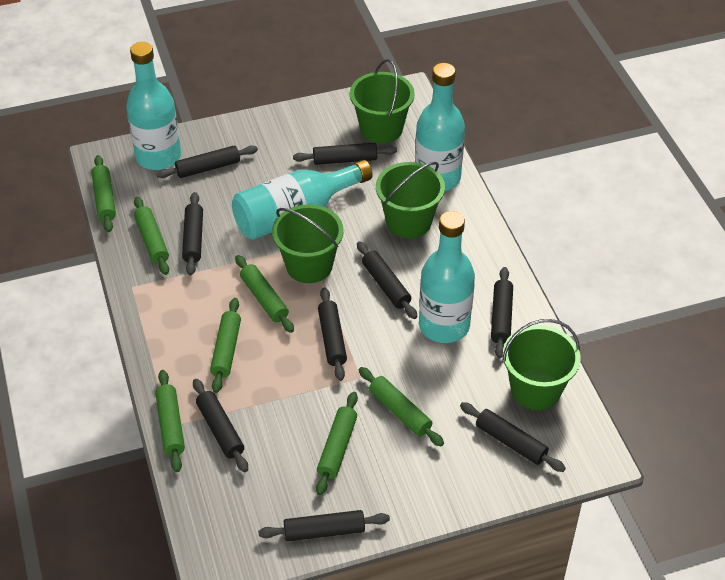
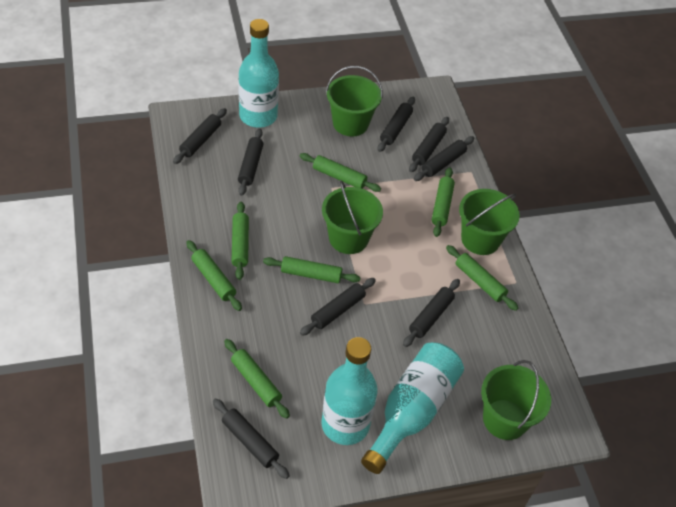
black rolling pin: 9 -> 8
turquoise bottle: 4 -> 3

